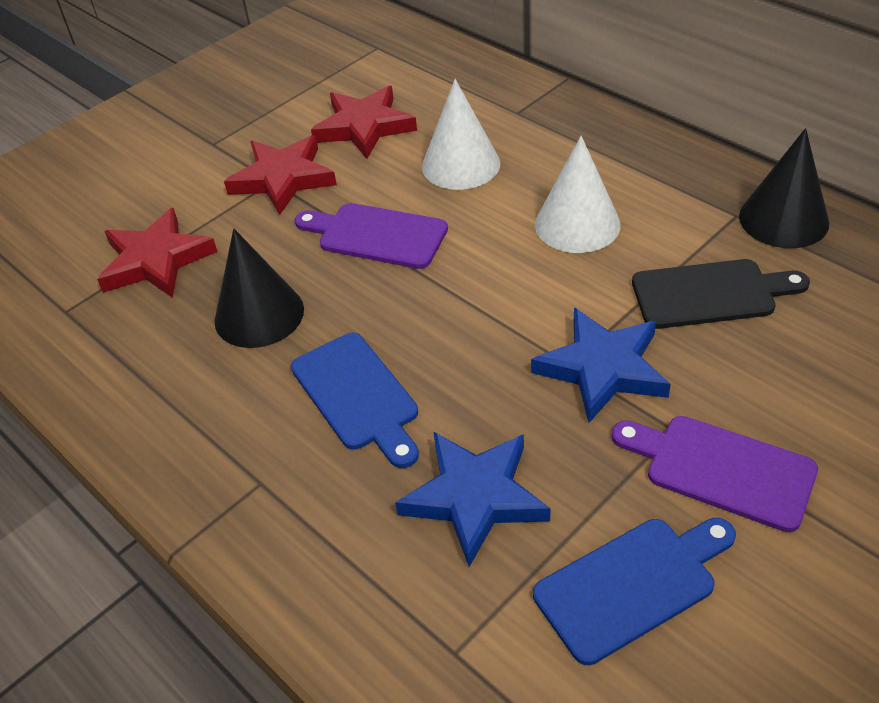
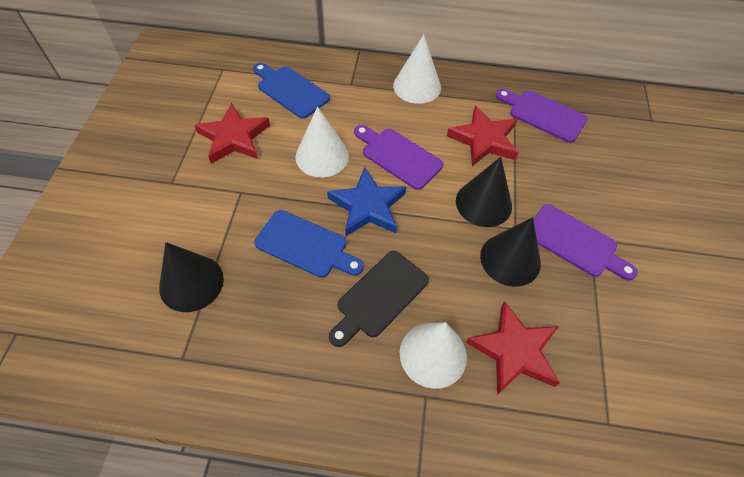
black cone: 2 -> 3
blue star: 2 -> 1
purple cutting board: 2 -> 3
white cone: 2 -> 3

